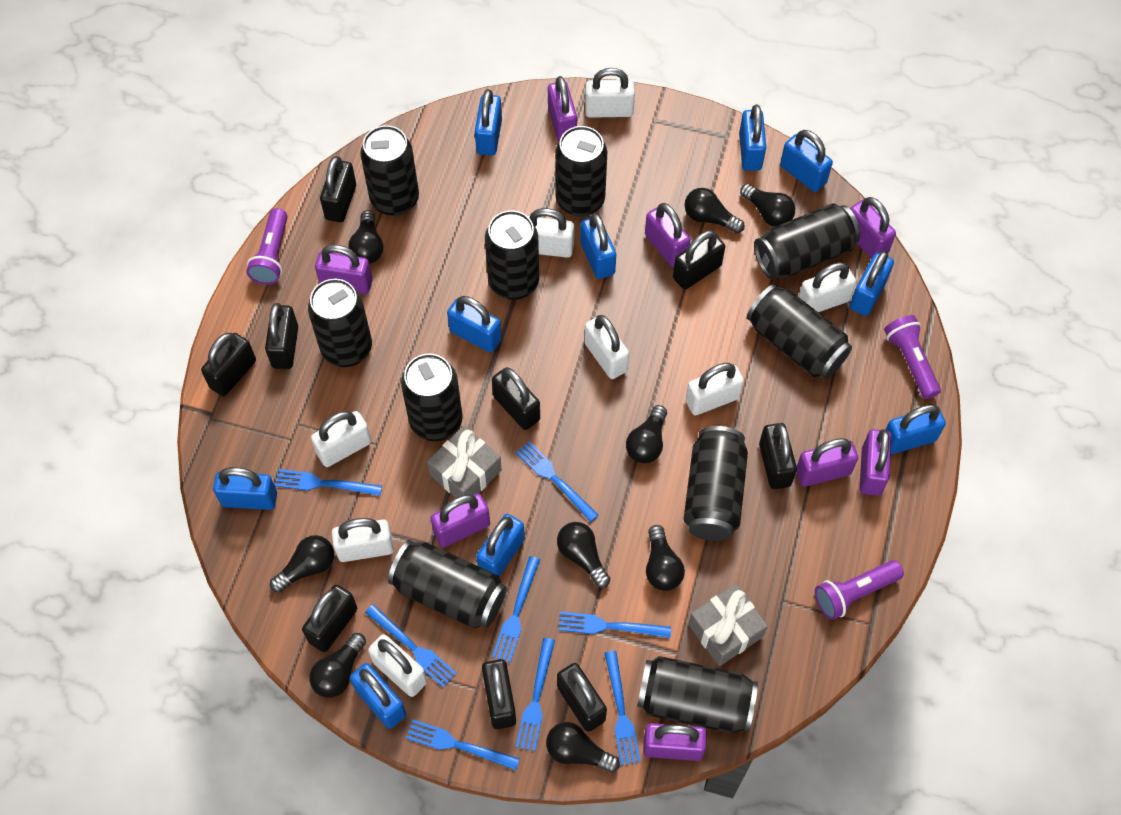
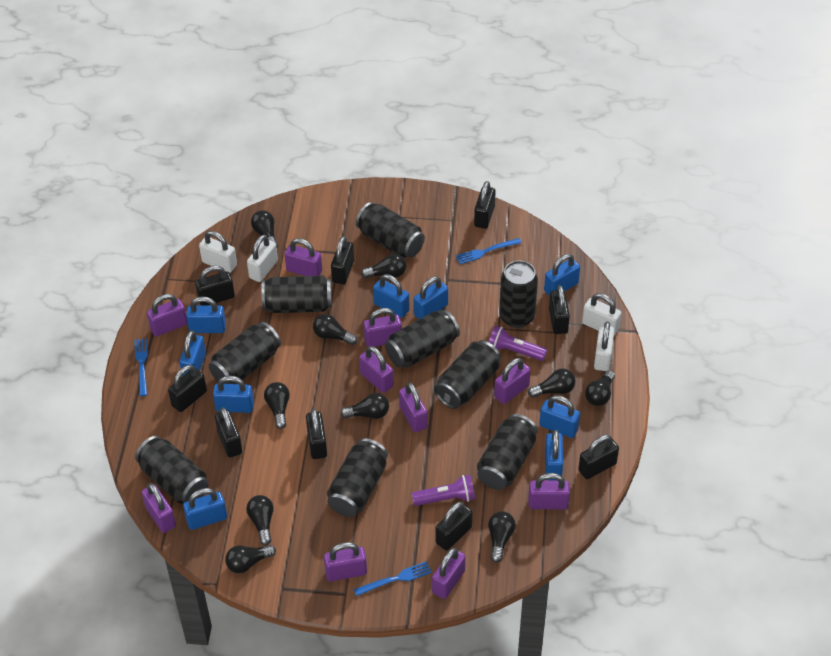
black can: 10 -> 9
black light bulb: 9 -> 10
blue fork: 8 -> 3
blue padlock: 10 -> 9
grey gift: 2 -> 0
purple flashlight: 3 -> 2
purple padlock: 8 -> 10
white padlock: 8 -> 4

